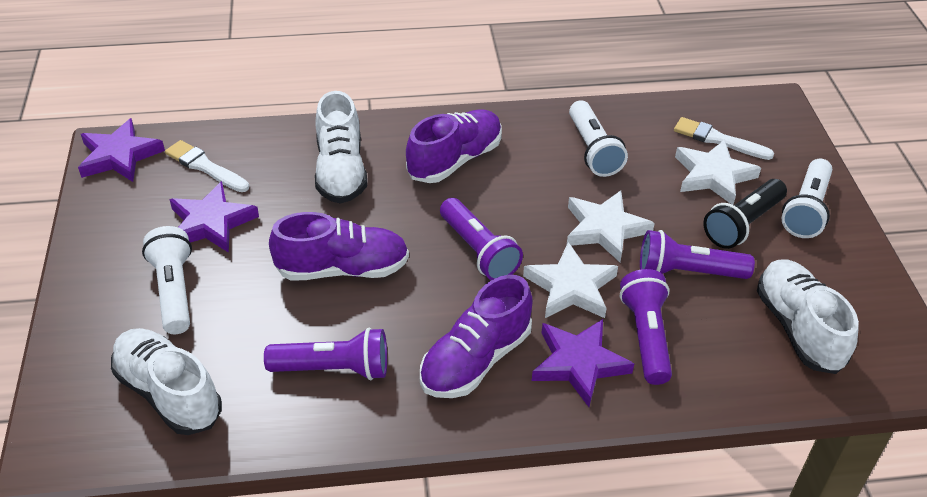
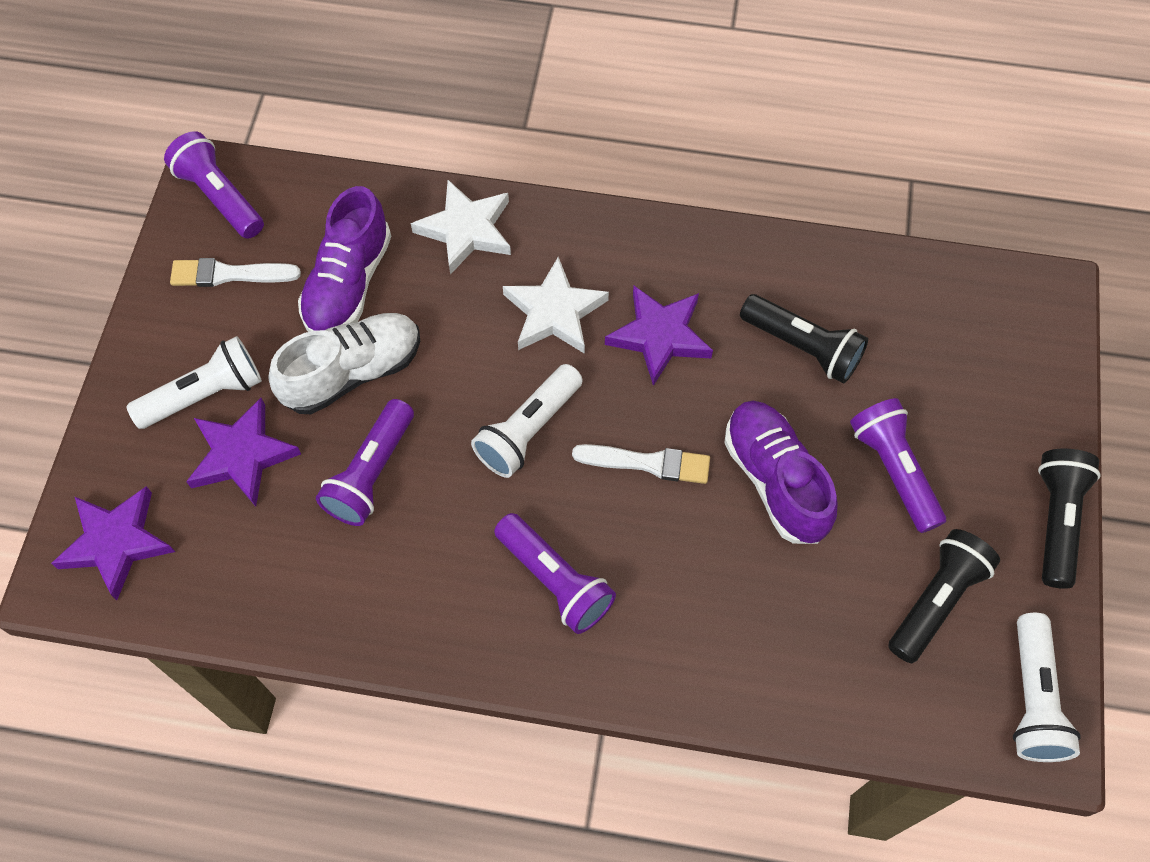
black flashlight: 1 -> 3
purple shoe: 3 -> 2
white shoe: 3 -> 1
white star: 3 -> 2

